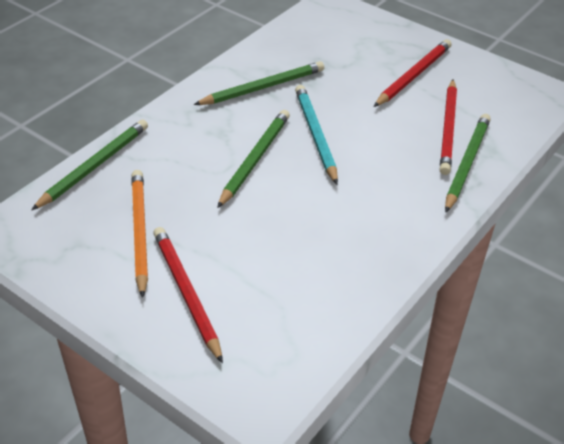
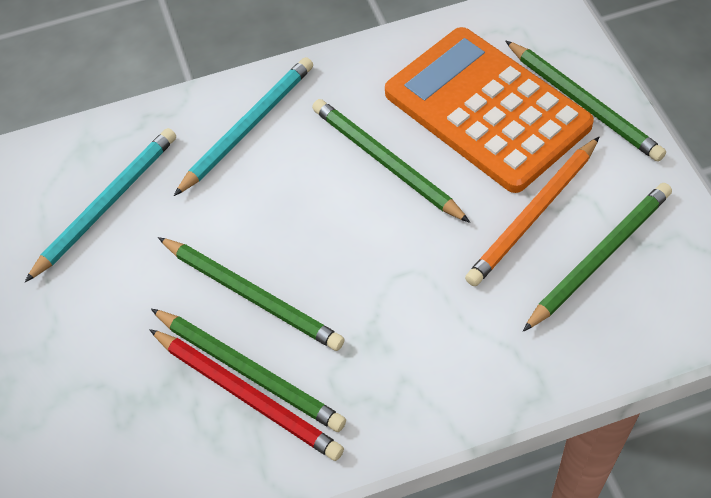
green pencil: 4 -> 5
orange calculator: 0 -> 1
red pencil: 3 -> 1
turquoise pencil: 1 -> 2

